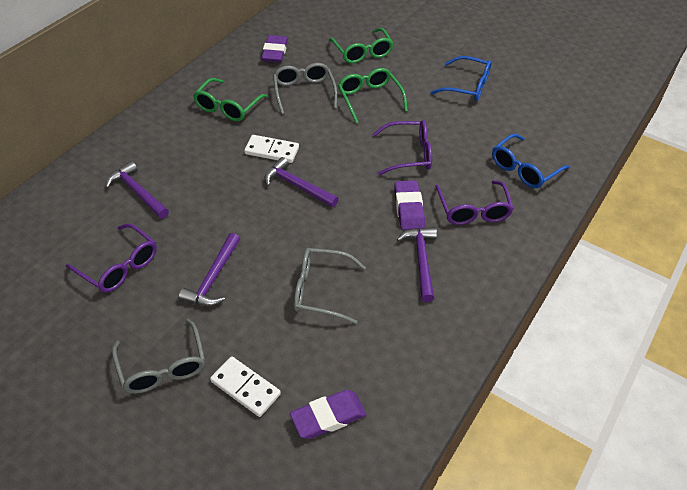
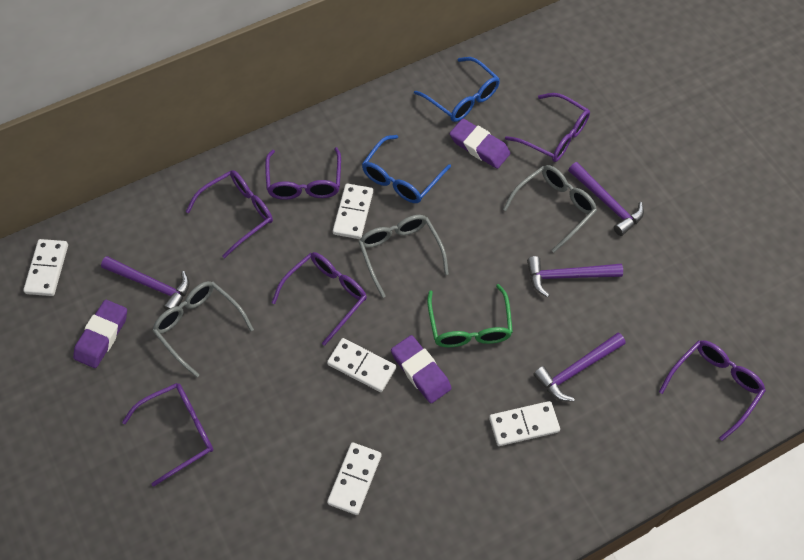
green glasses: 3 -> 1
purple glasses: 3 -> 6
white domino: 2 -> 5

